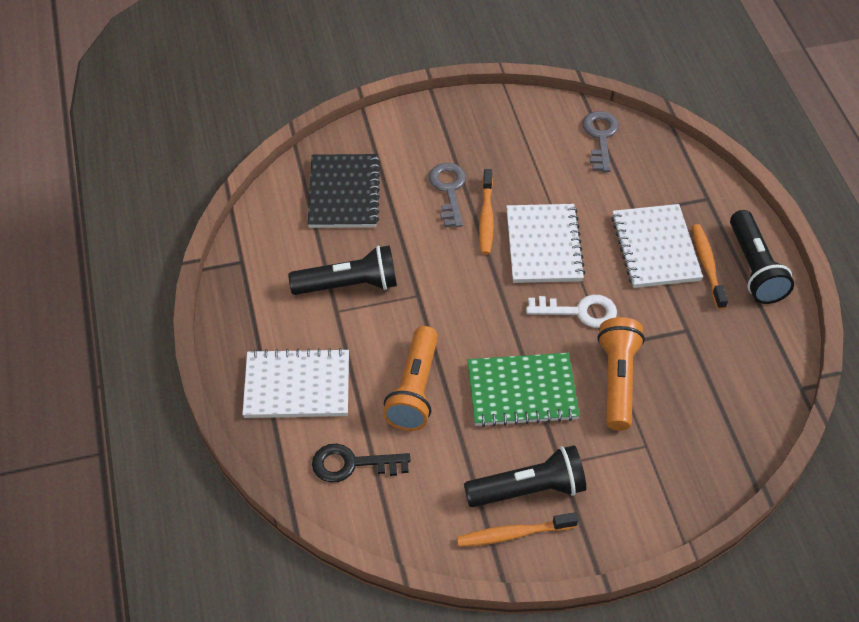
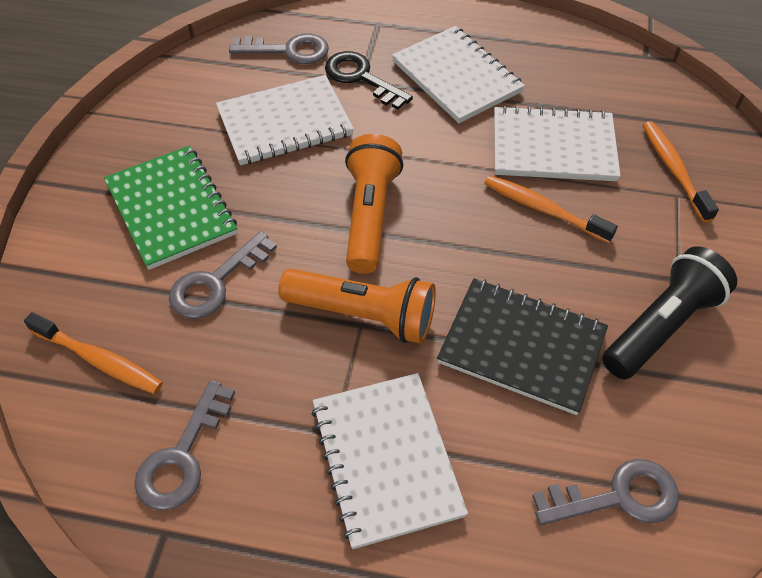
black flashlight: 3 -> 1
grey key: 2 -> 4
white key: 1 -> 0
white notebook: 3 -> 4

